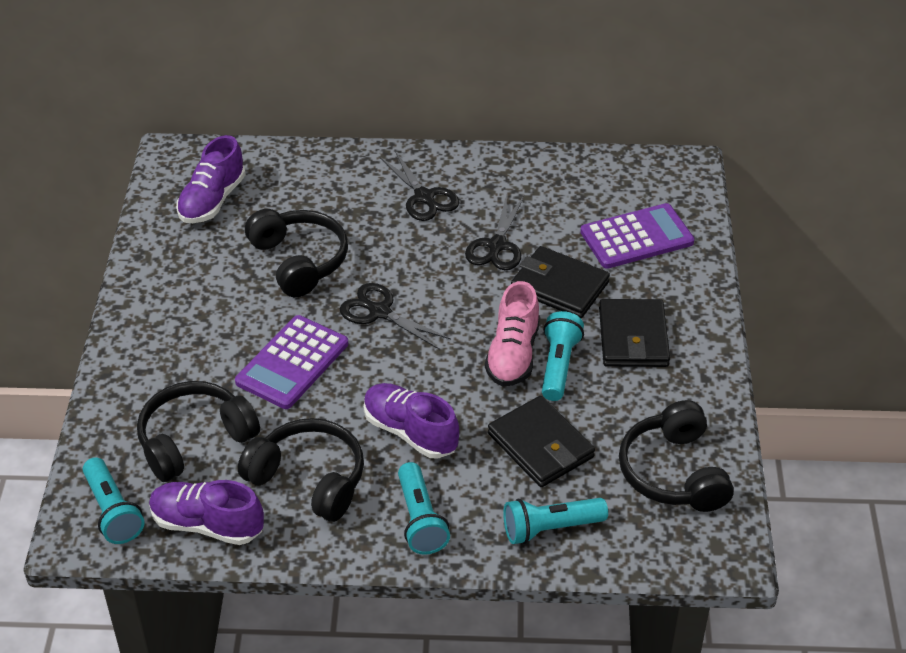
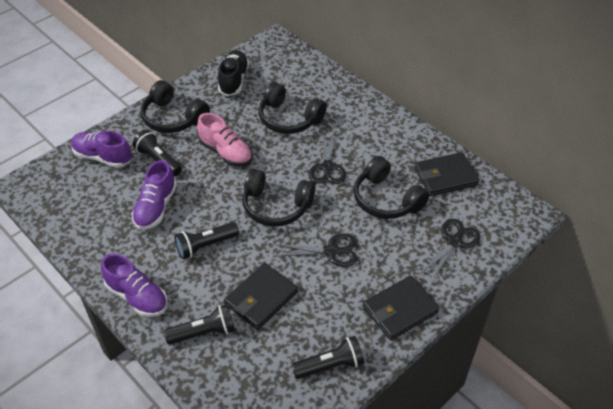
black flashlight: 0 -> 4
black shoe: 0 -> 1
purple calculator: 2 -> 0
turquoise flashlight: 4 -> 0

